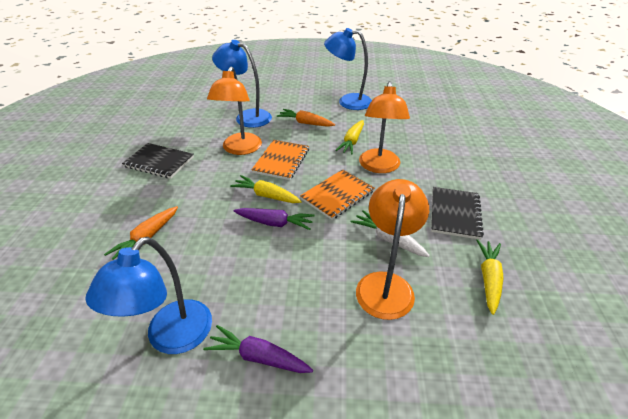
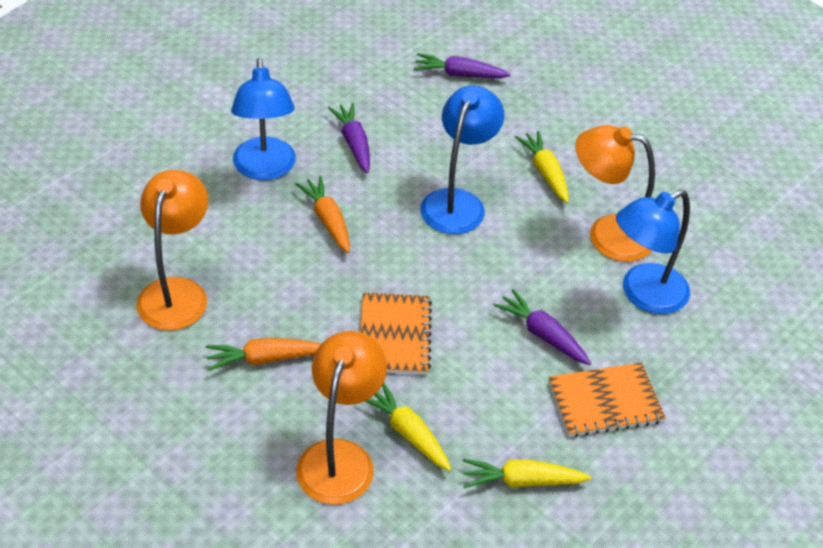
black notebook: 2 -> 0
purple carrot: 2 -> 3
white carrot: 1 -> 0

